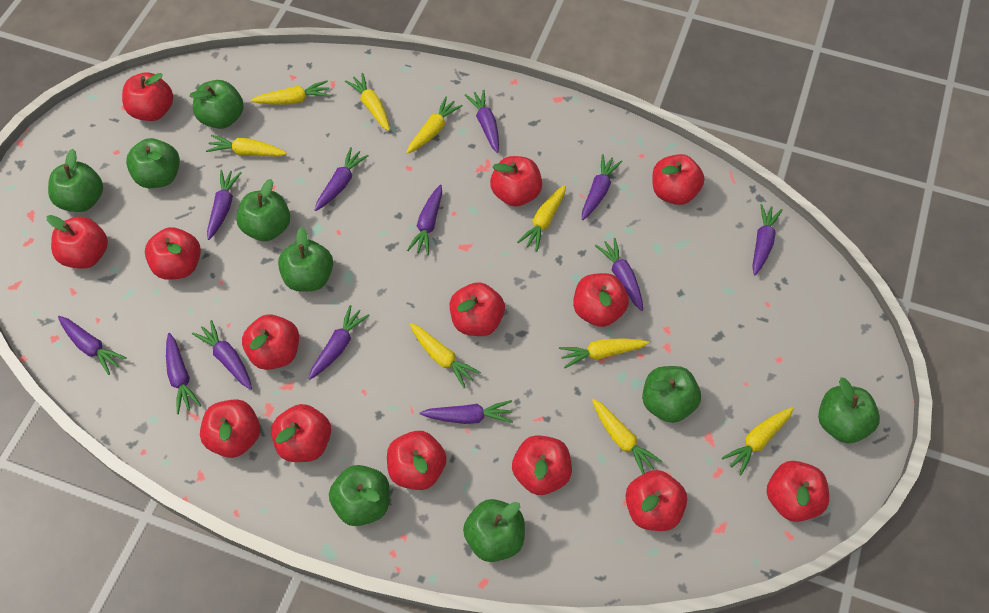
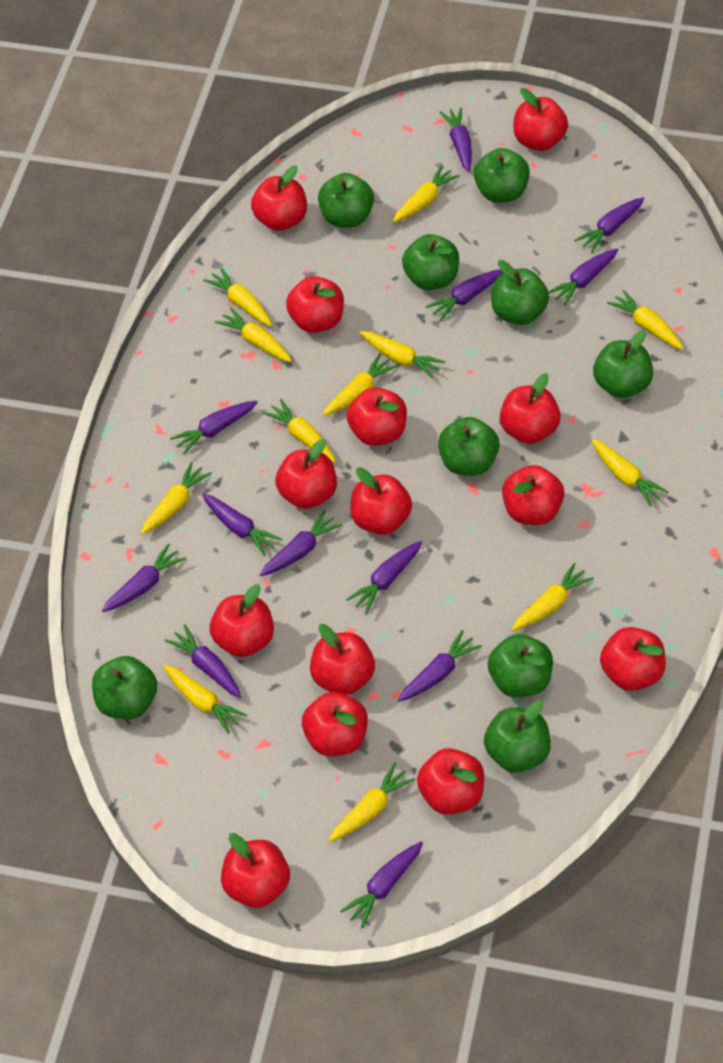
yellow carrot: 9 -> 12

